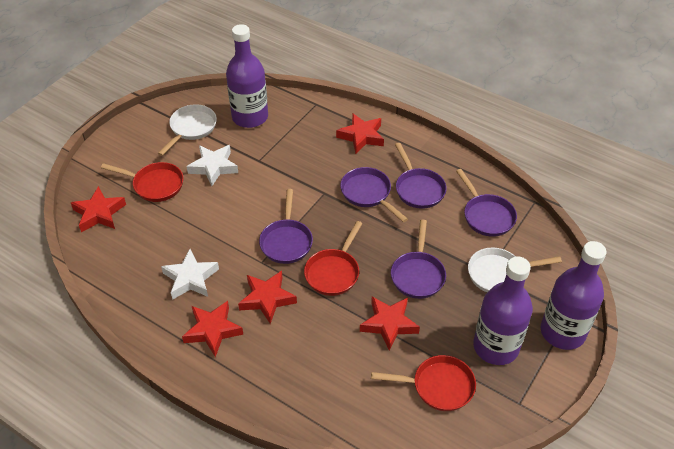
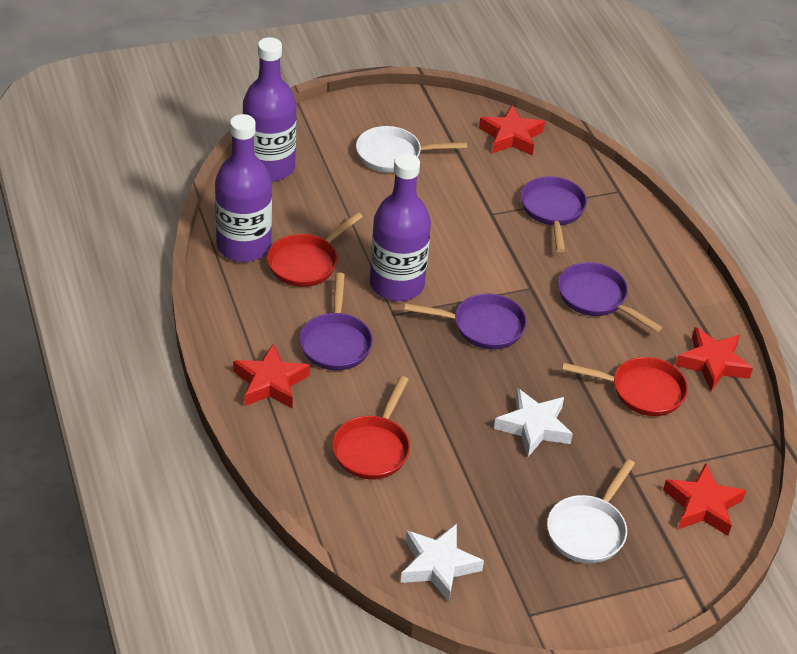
purple pan: 5 -> 4
red star: 5 -> 4

